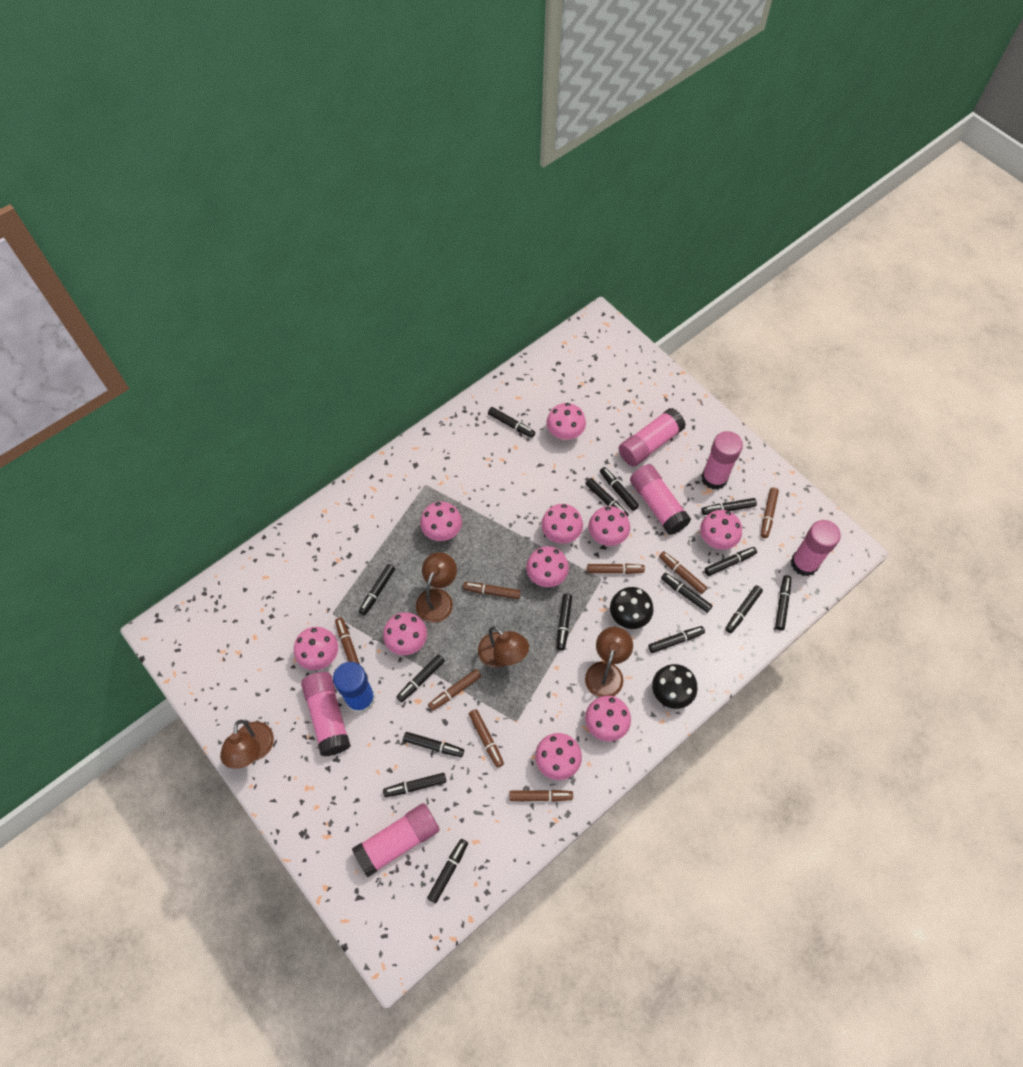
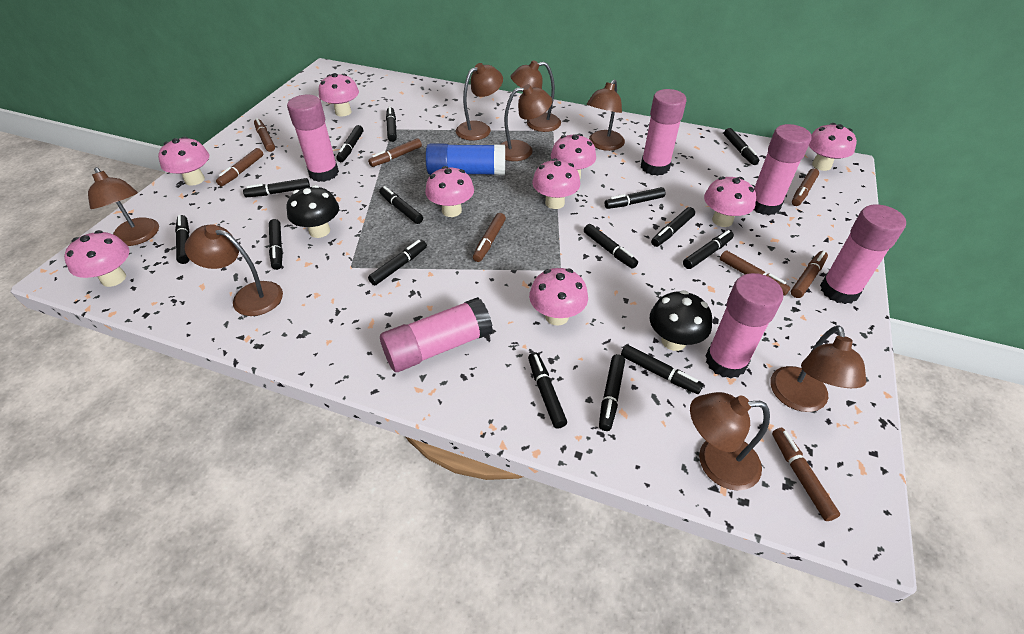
brown lamp: 4 -> 8
pink mushroom: 10 -> 9

